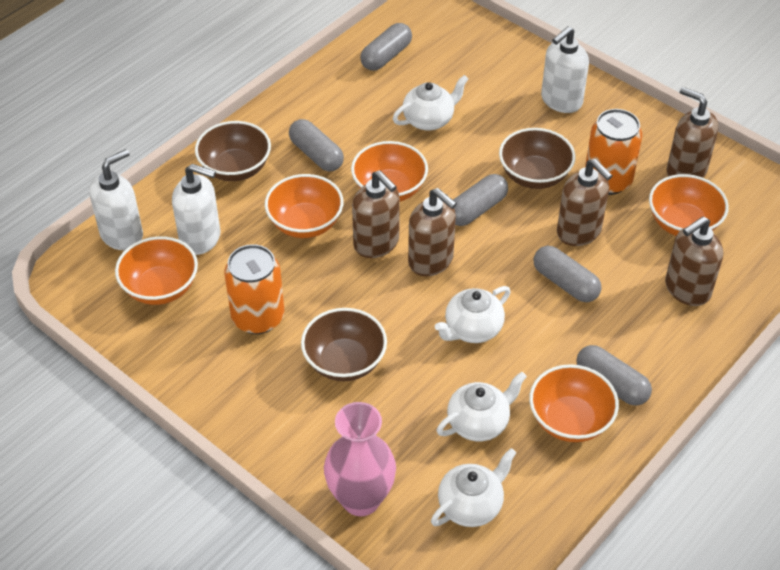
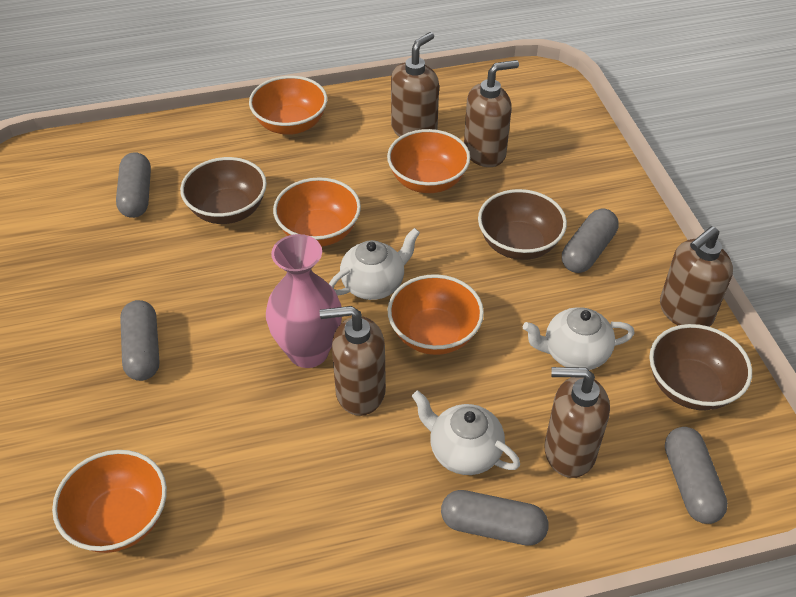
orange can: 2 -> 0
white soap dispenser: 3 -> 0
white teapot: 4 -> 3

